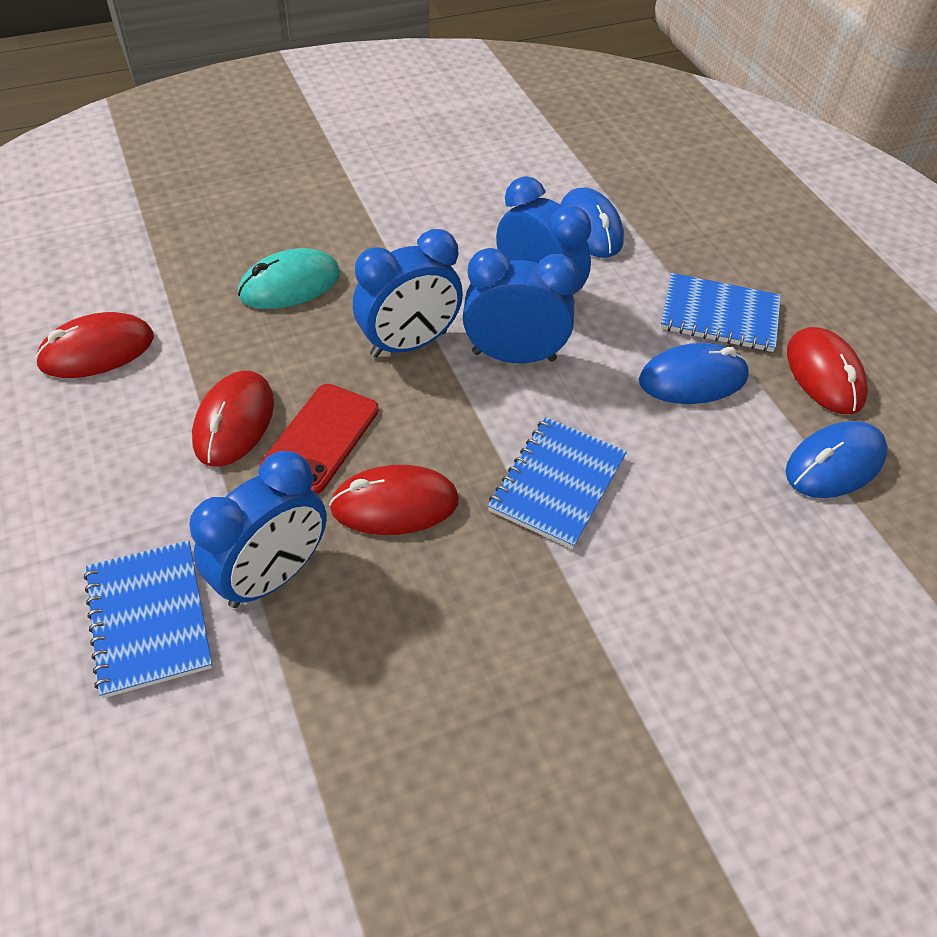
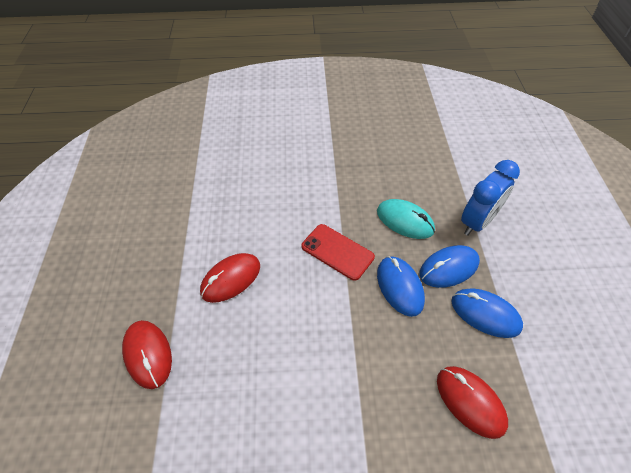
blue clock: 4 -> 1
blue notebook: 3 -> 0
red mouse: 4 -> 3

